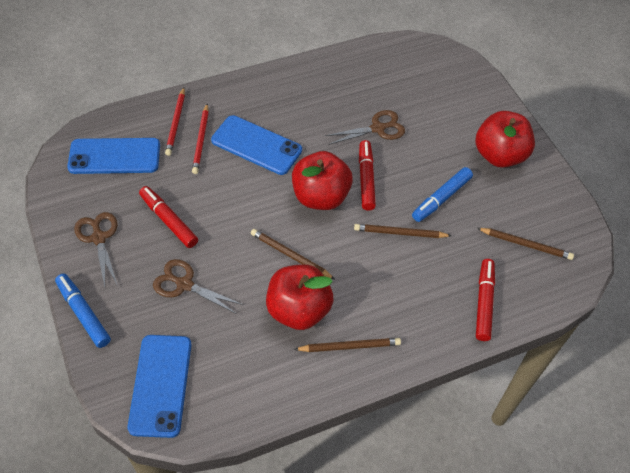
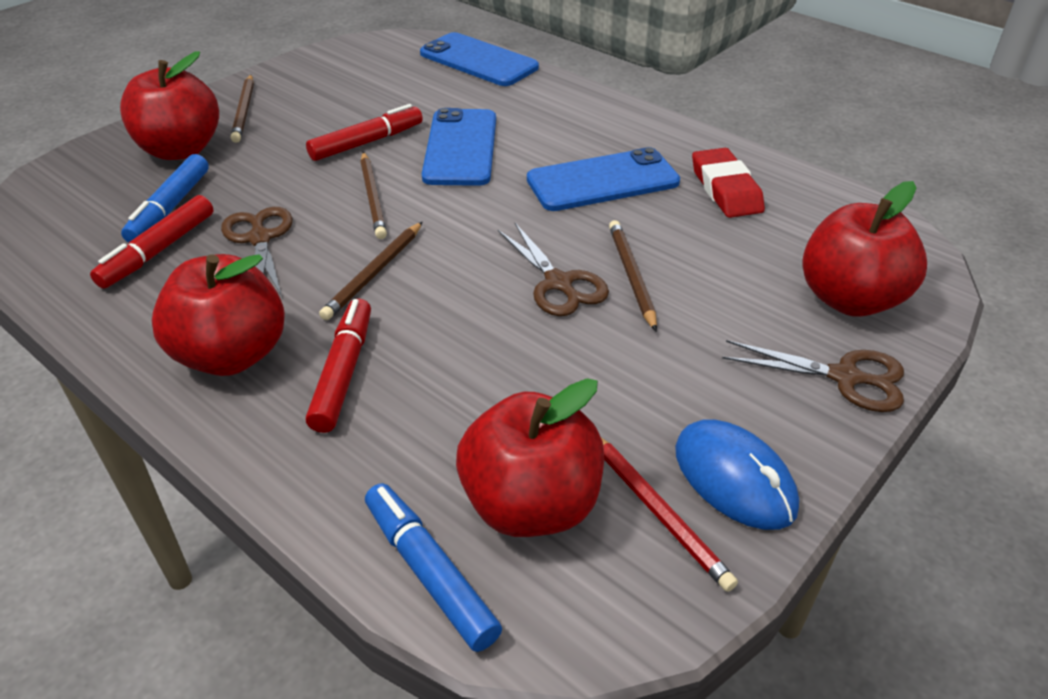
blue mouse: 0 -> 1
red apple: 3 -> 4
red eraser: 0 -> 1
red pencil: 2 -> 1

